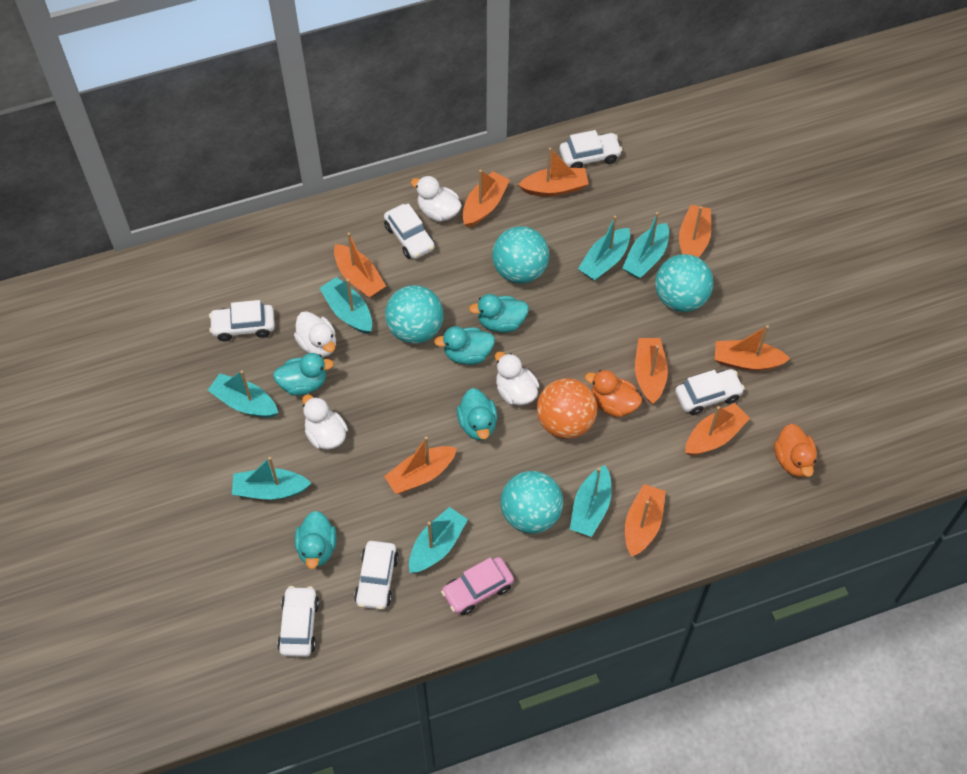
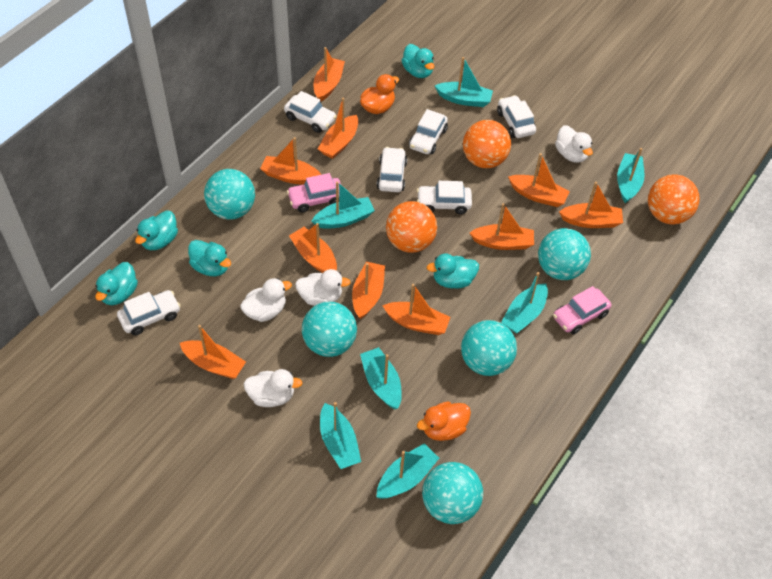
orange ball: 1 -> 3
orange boat: 9 -> 10
pink car: 1 -> 2
turquoise ball: 4 -> 5

